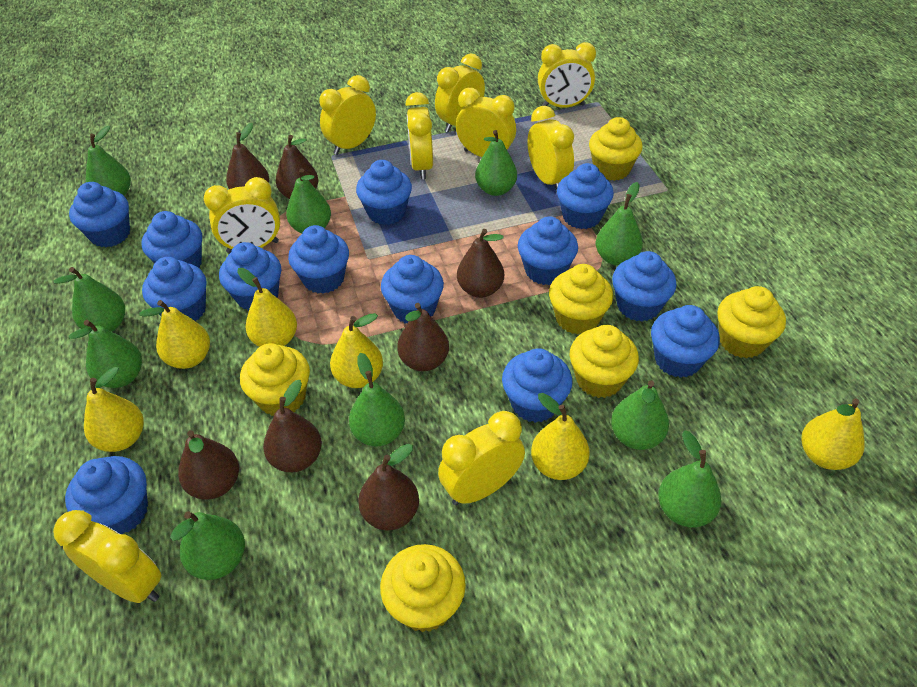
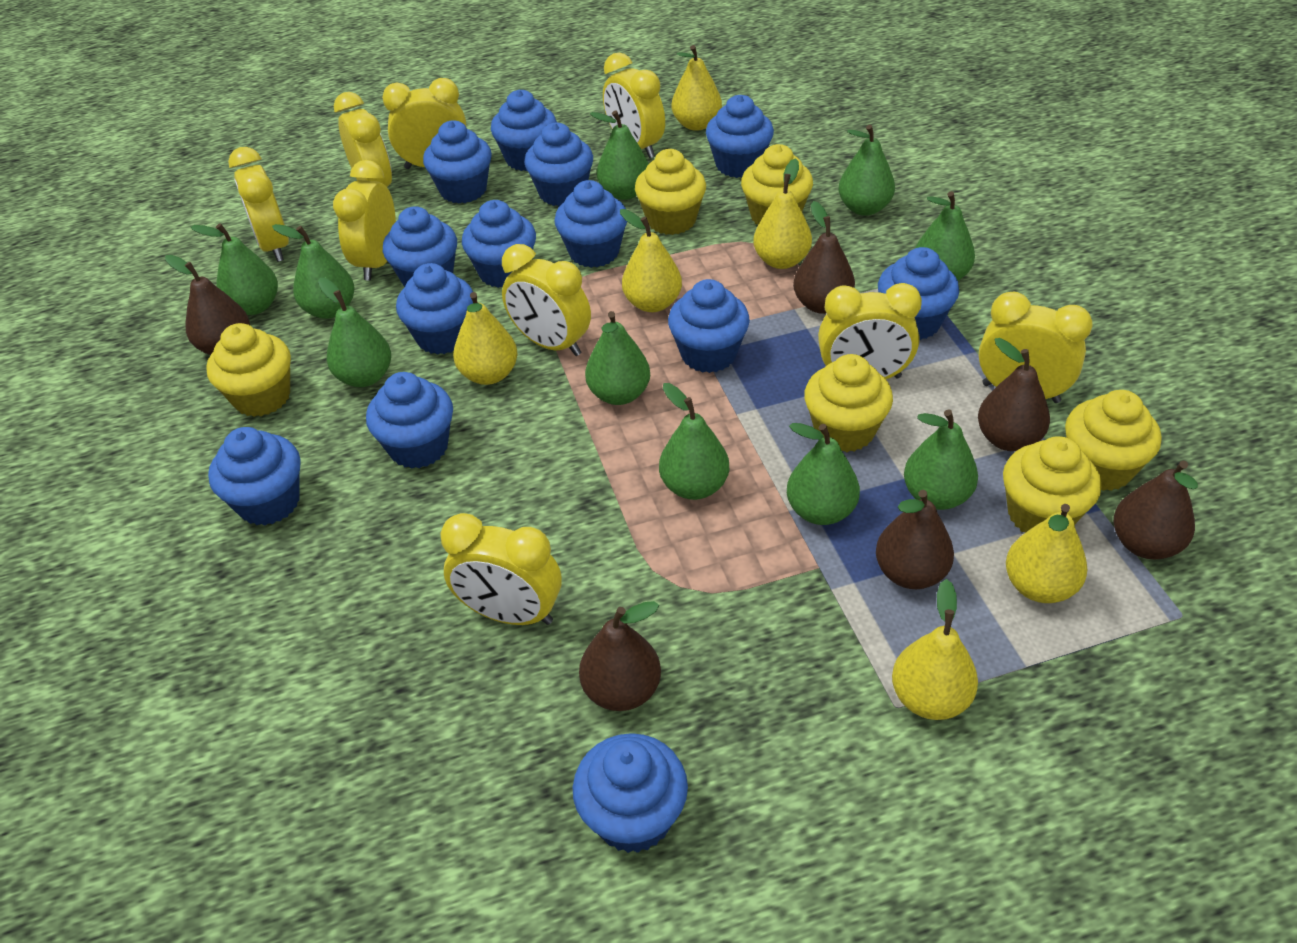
brown pear: 7 -> 6

